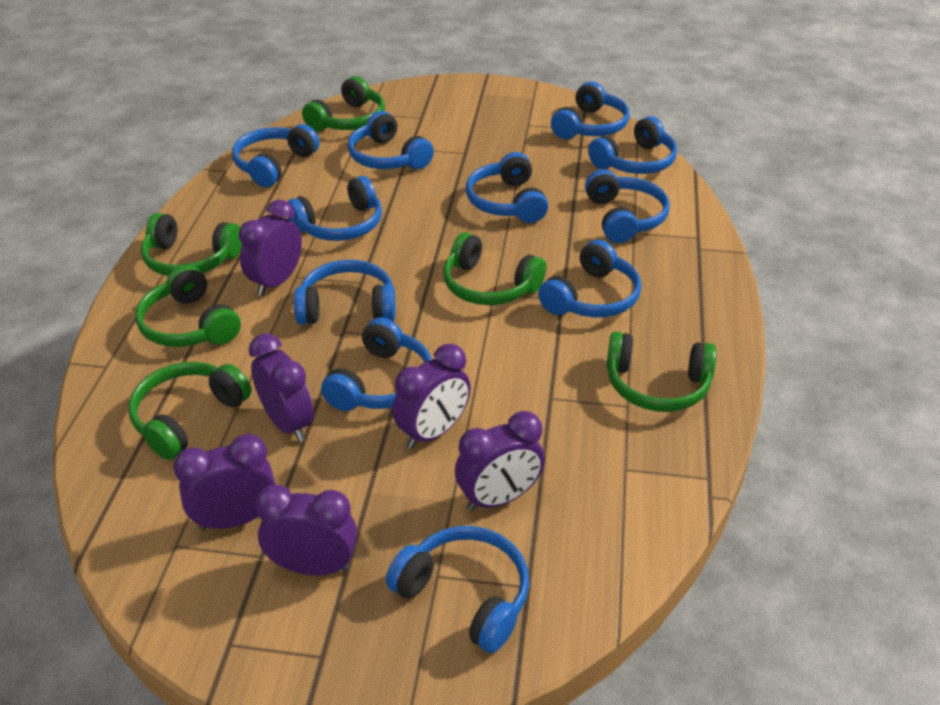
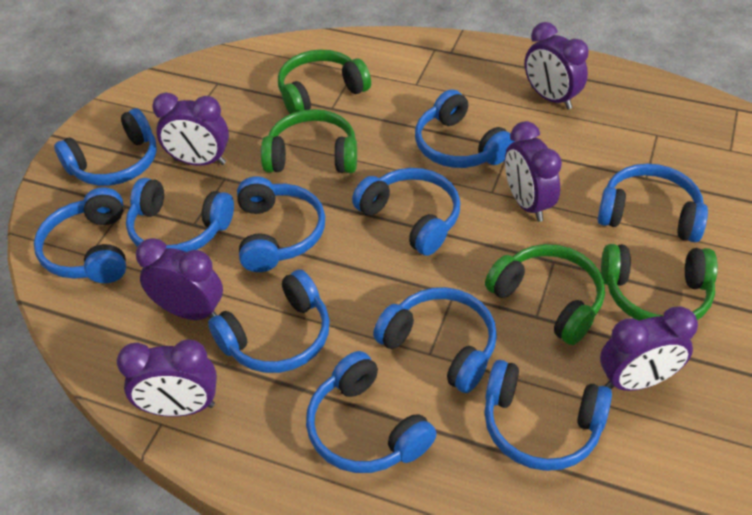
green headphones: 6 -> 4

